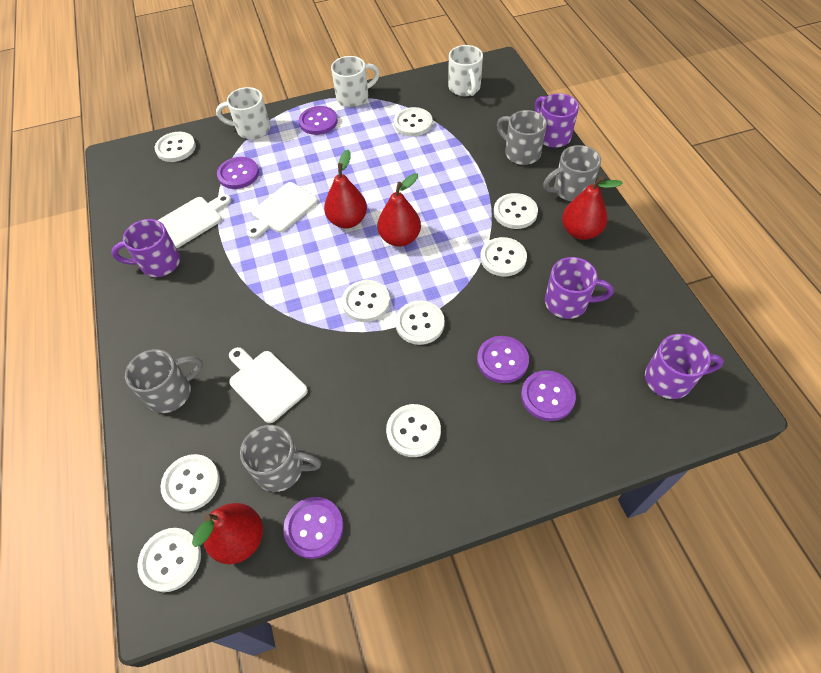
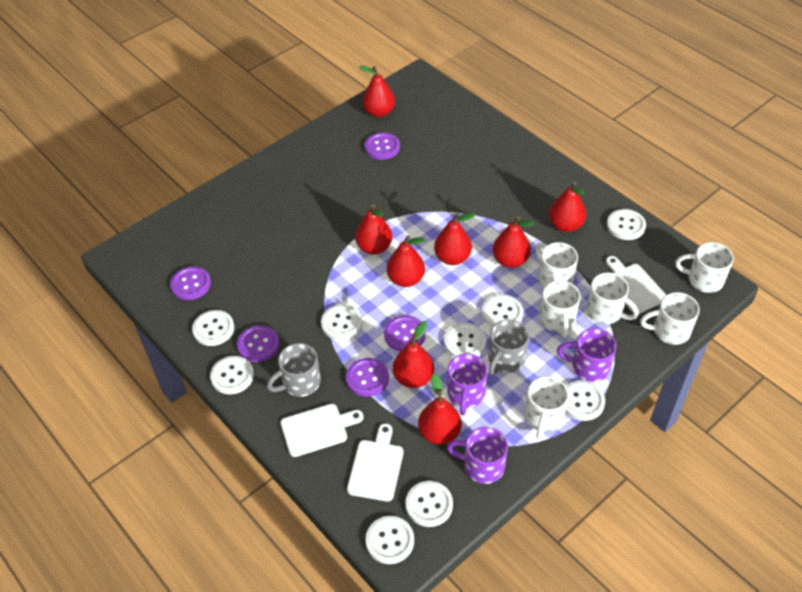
grey mug: 4 -> 2
purple mug: 4 -> 3
red pear: 4 -> 8
white mug: 3 -> 6

